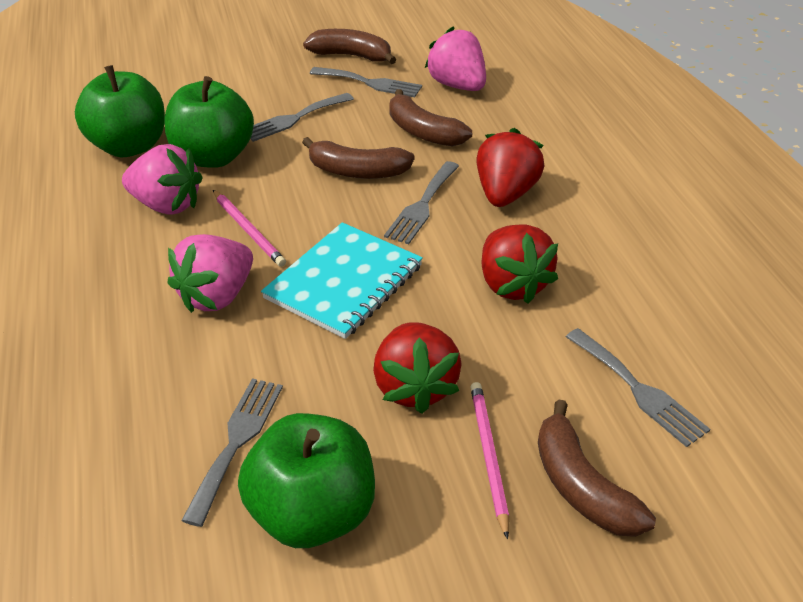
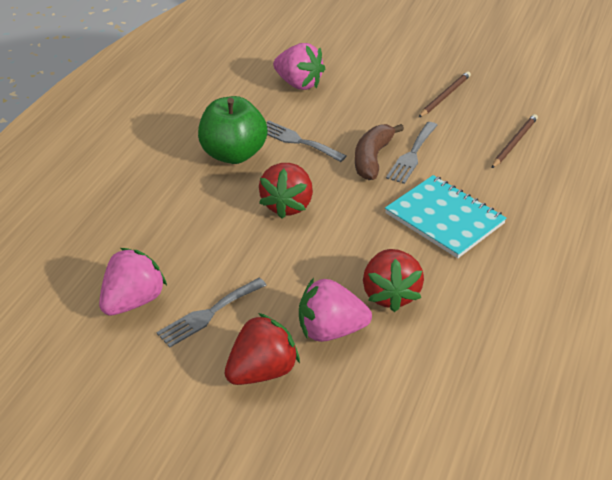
brown banana: 4 -> 1
brown pencil: 0 -> 2
green apple: 3 -> 1
grey fork: 5 -> 3
pink pencil: 2 -> 0

